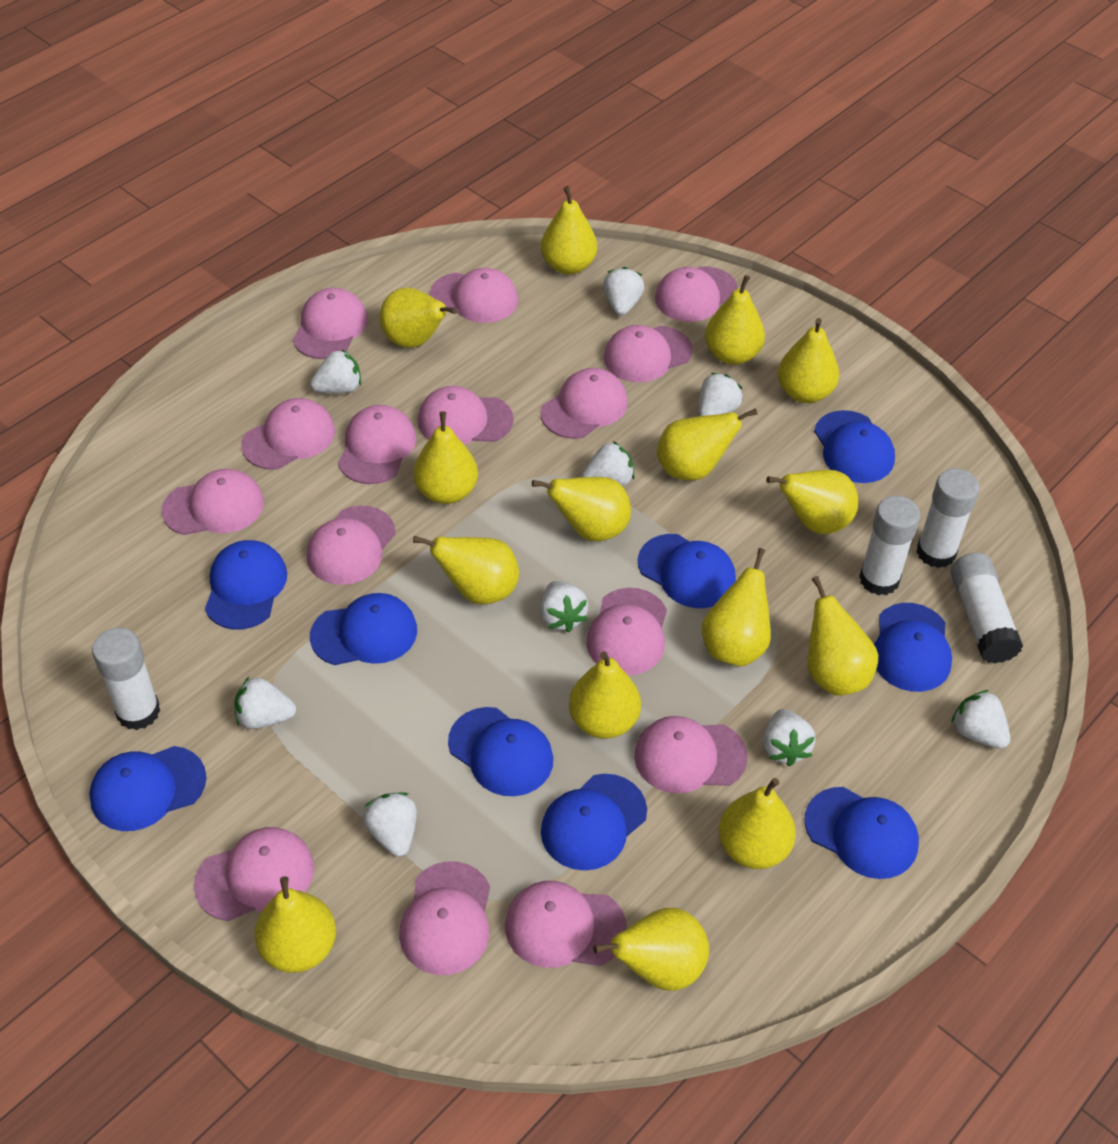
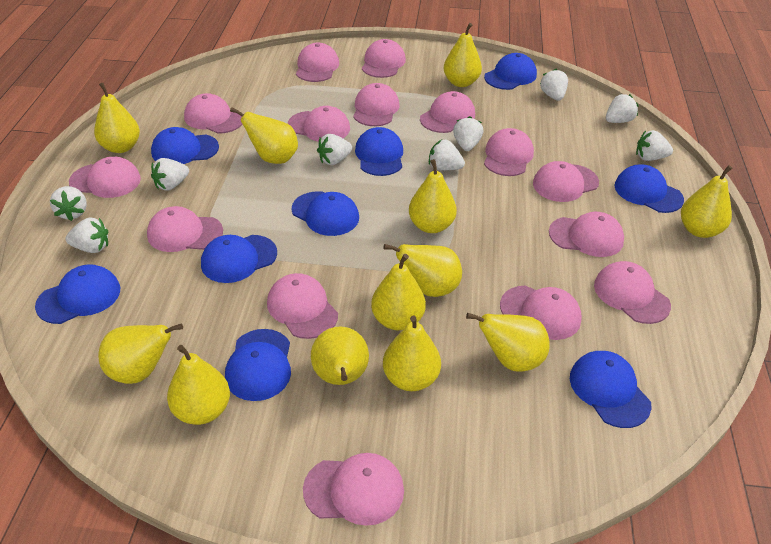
white glue stick: 4 -> 0
yellow pear: 15 -> 12

